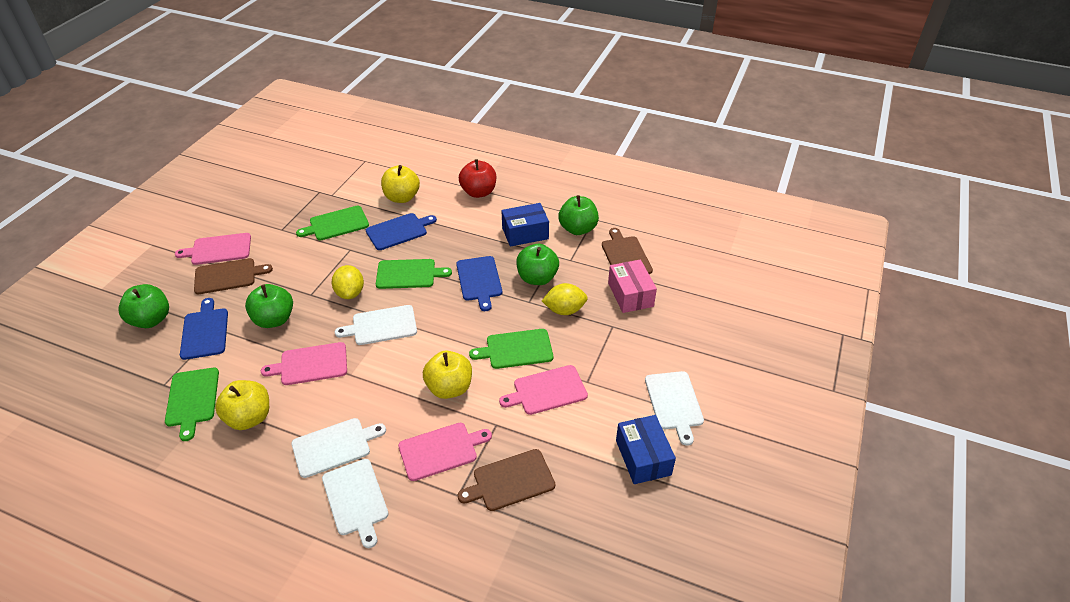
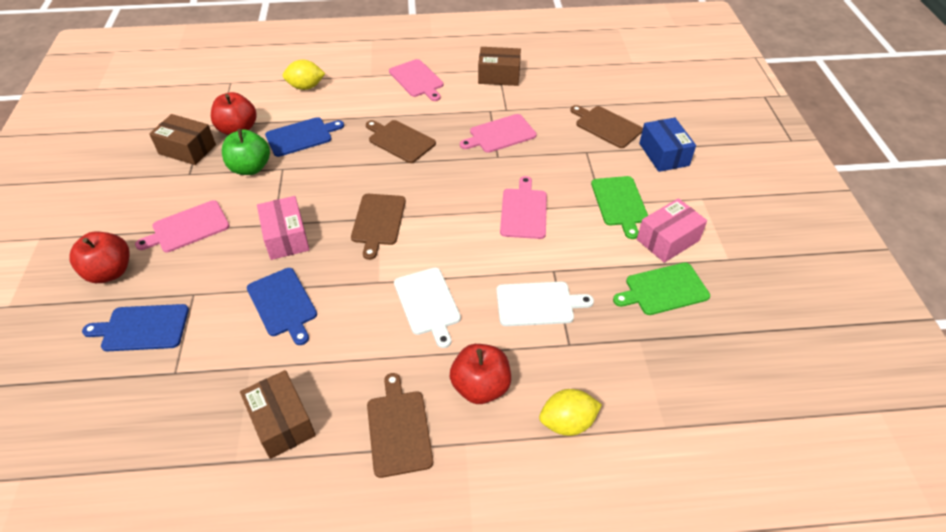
blue box: 2 -> 1
brown box: 0 -> 3
brown cutting board: 3 -> 4
green apple: 4 -> 1
green cutting board: 4 -> 2
pink box: 1 -> 2
red apple: 1 -> 3
white cutting board: 4 -> 2
yellow apple: 3 -> 0

